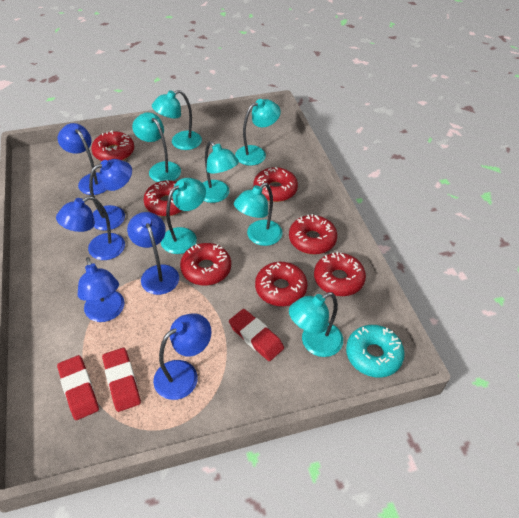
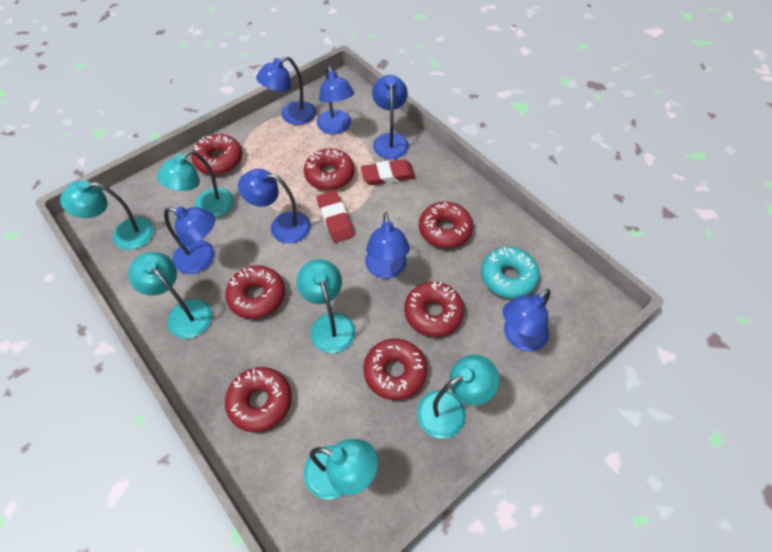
blue lamp: 6 -> 7
red eraser: 3 -> 2
turquoise lamp: 7 -> 6

